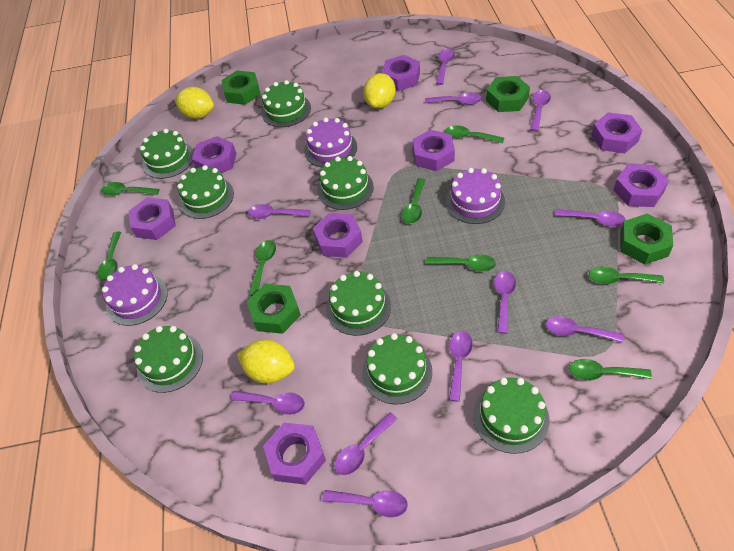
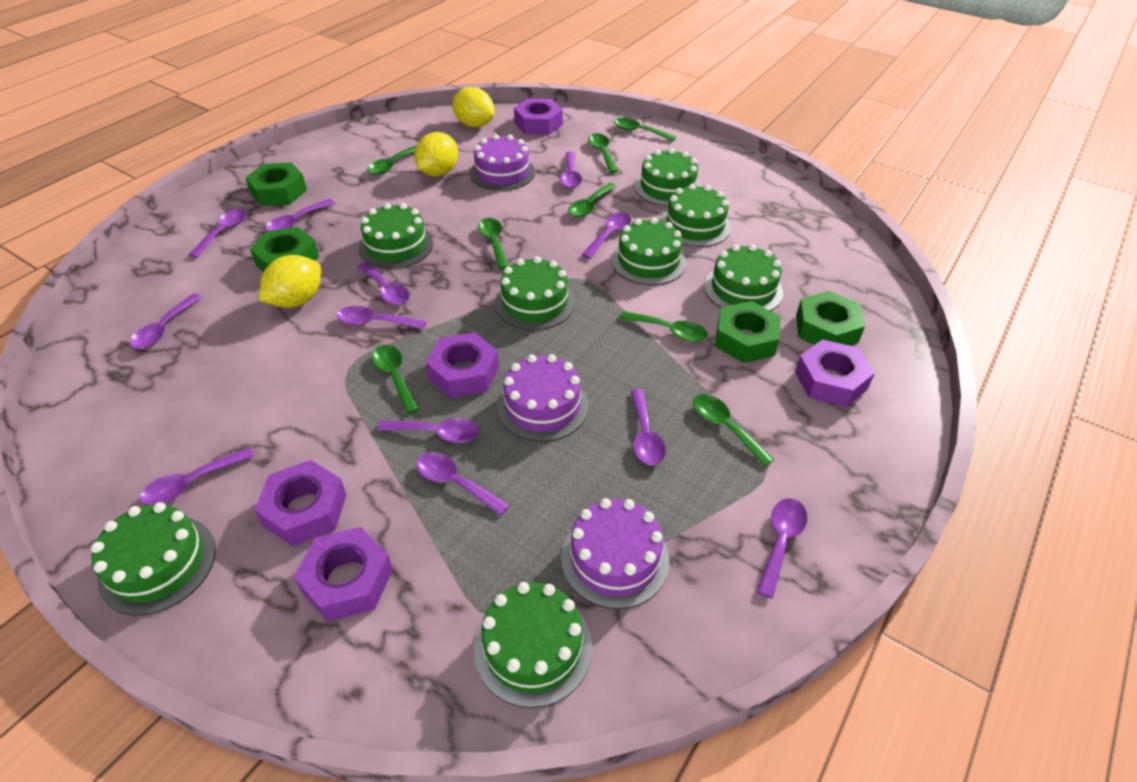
purple nut: 8 -> 5
purple spoon: 11 -> 12

